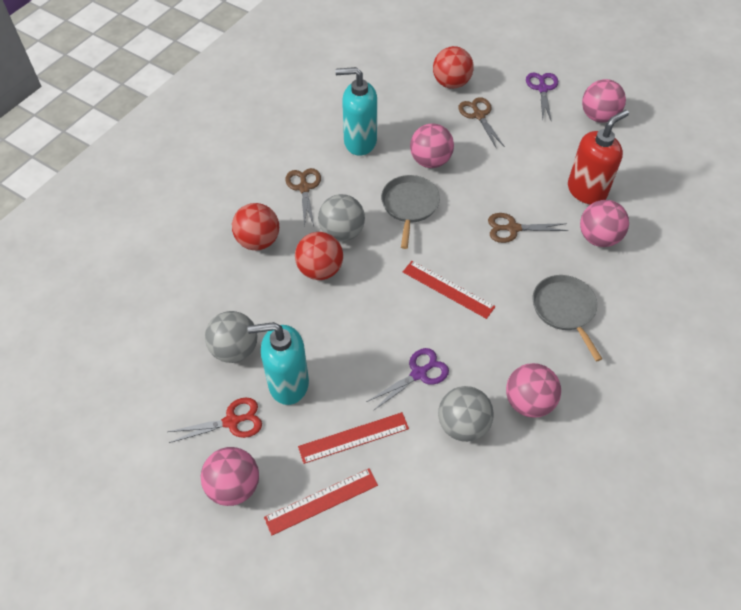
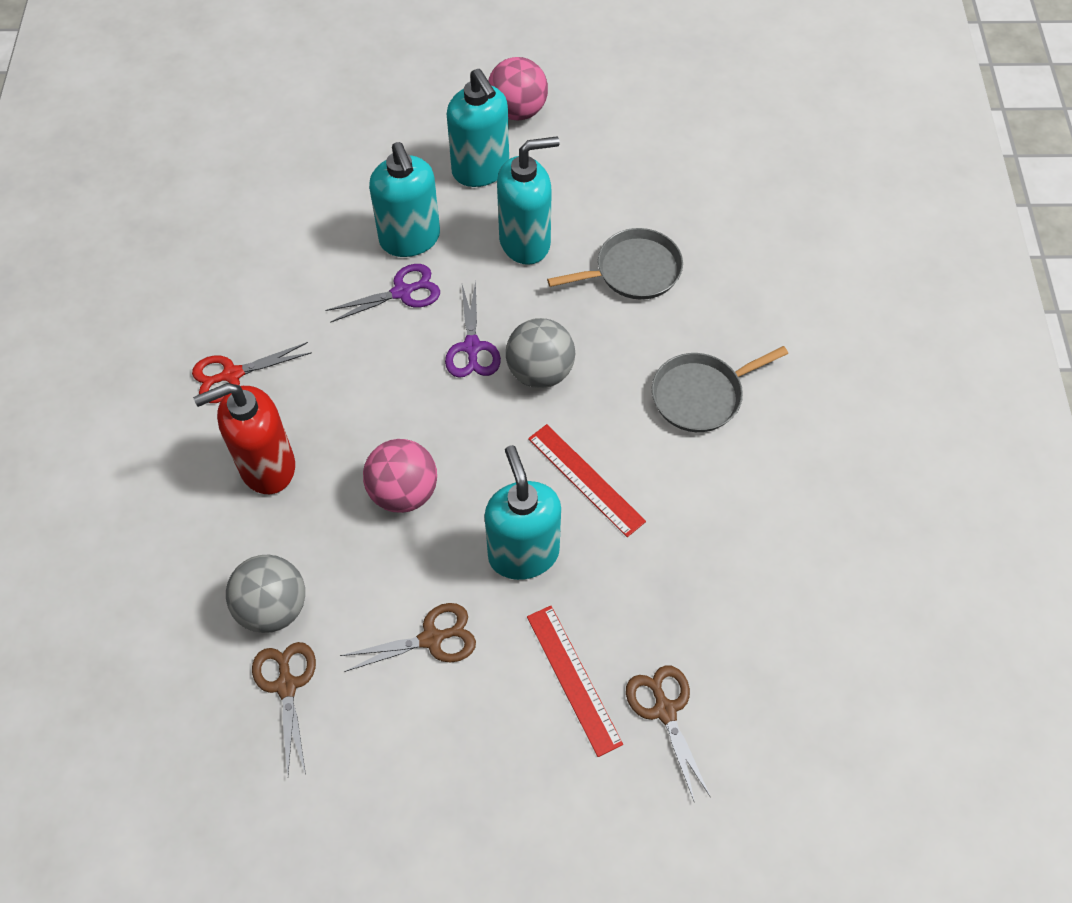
grey ball: 3 -> 2
pink ball: 5 -> 2
red ball: 3 -> 0
red ruler: 3 -> 2
turquoise soap dispenser: 2 -> 4

